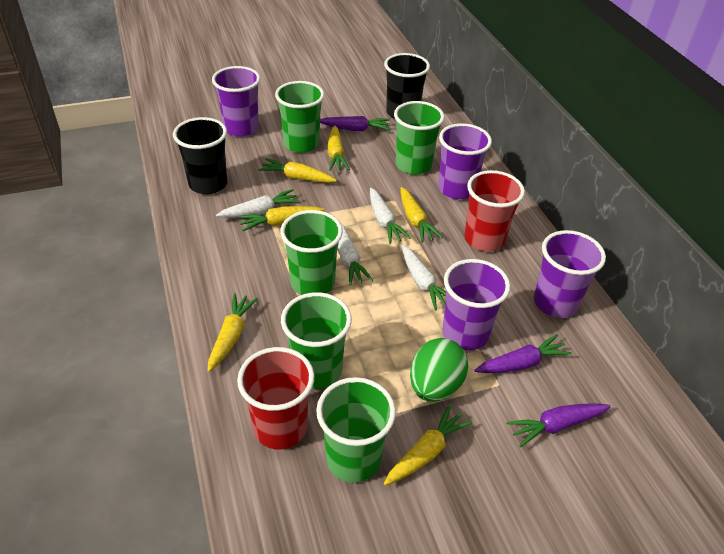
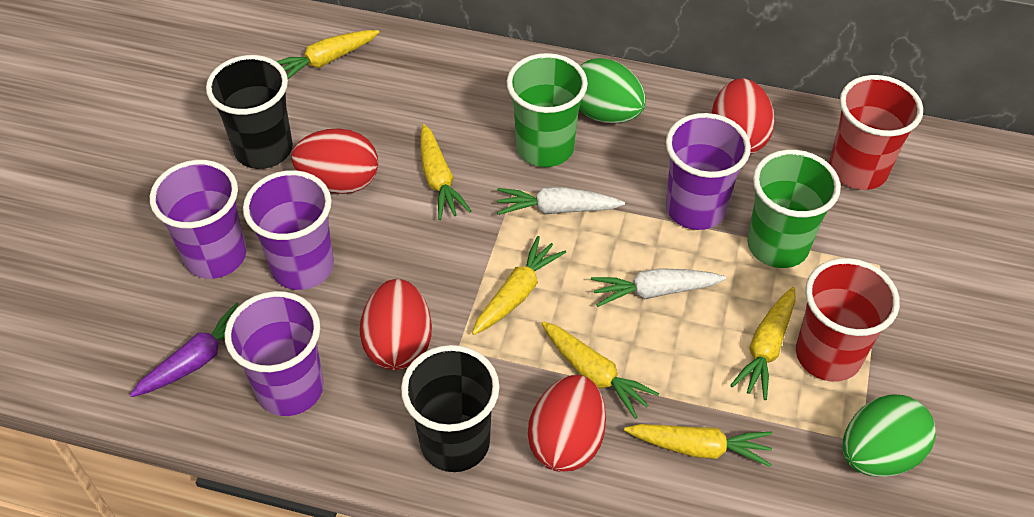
green cup: 5 -> 2
green egg: 1 -> 2
purple carrot: 3 -> 1
red egg: 0 -> 4
white carrot: 4 -> 2

